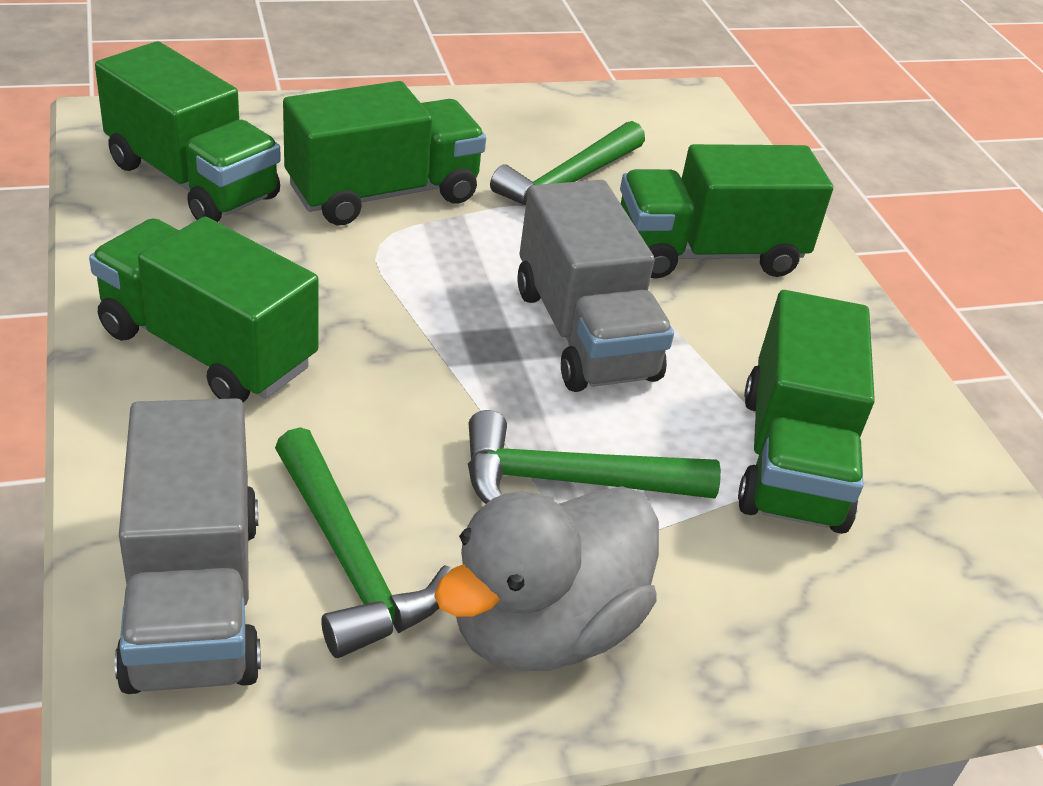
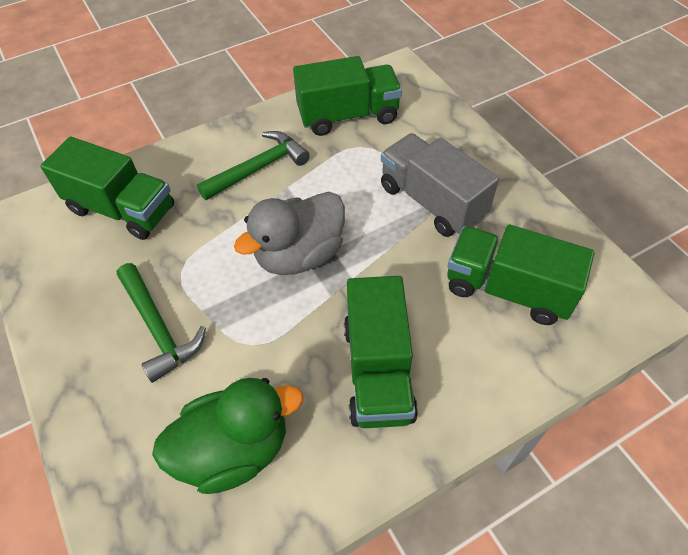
green duck: 0 -> 1
green hammer: 3 -> 2
green truck: 5 -> 4
grey truck: 2 -> 1

